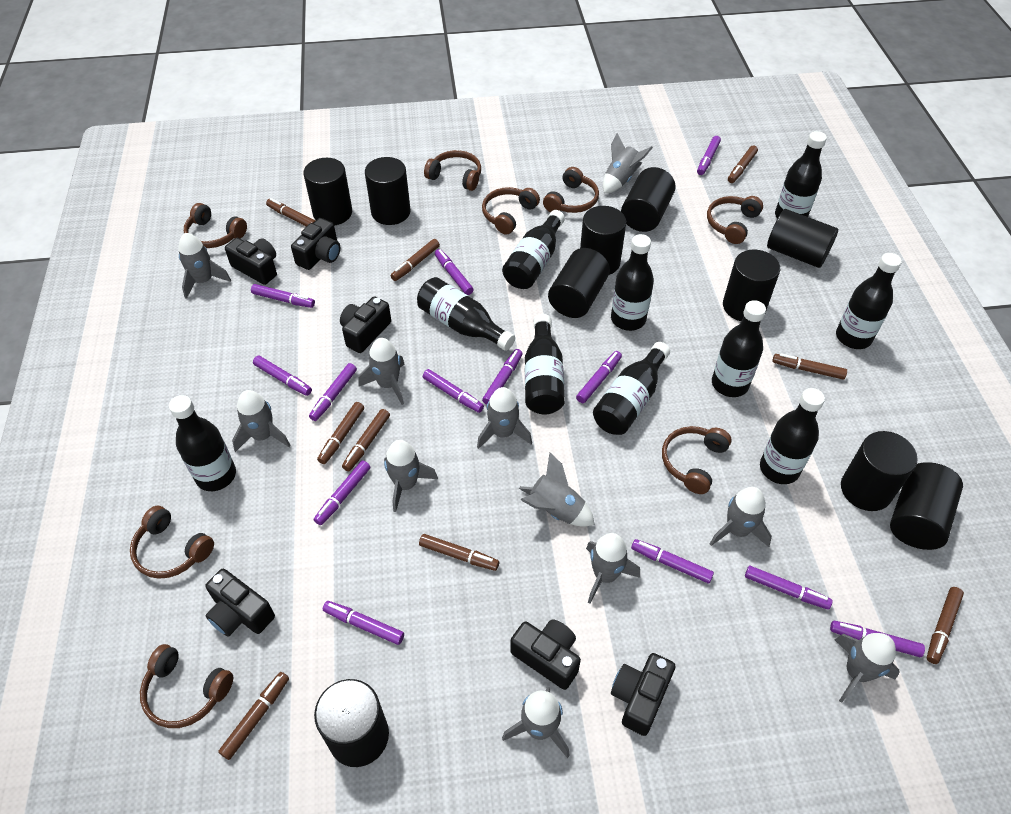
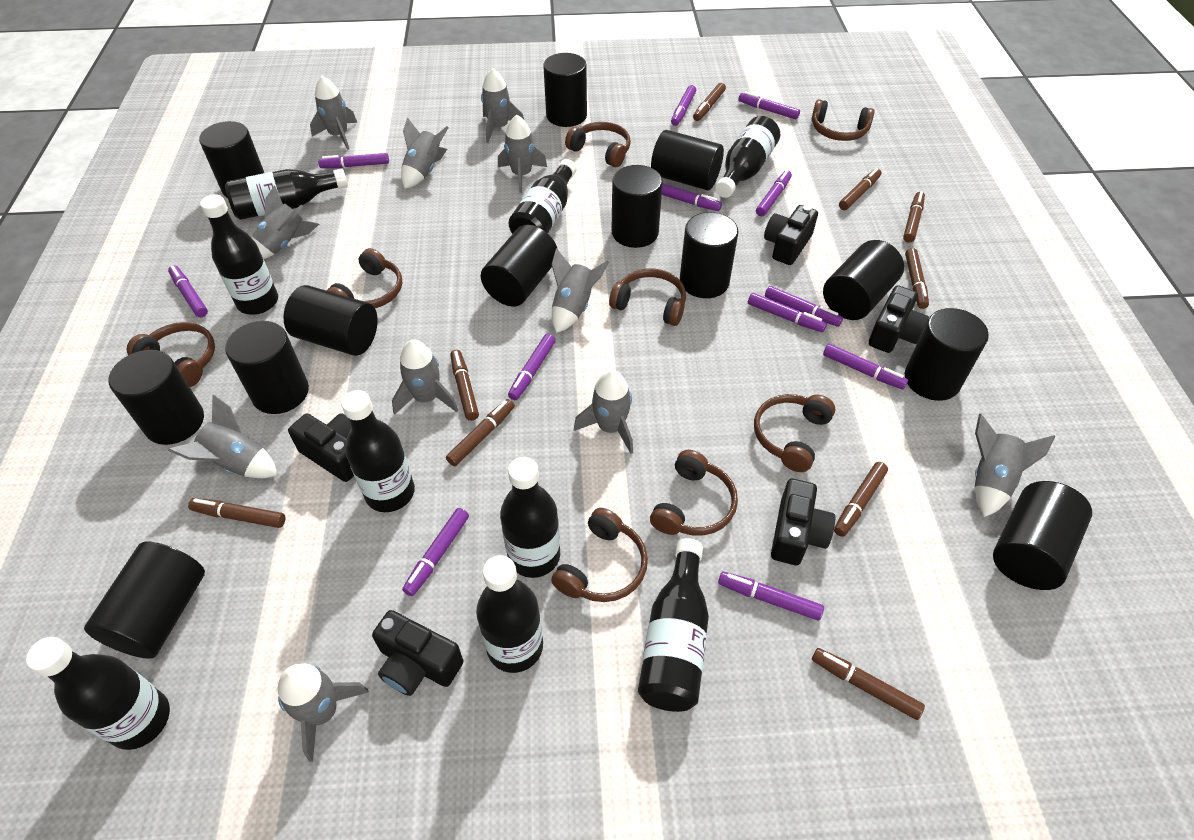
black bottle: 10 -> 9
black camera: 6 -> 5
black cylinder: 10 -> 13
purple marker: 13 -> 12

